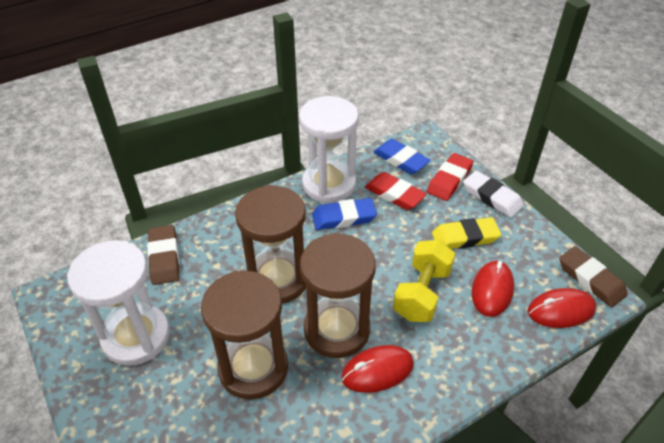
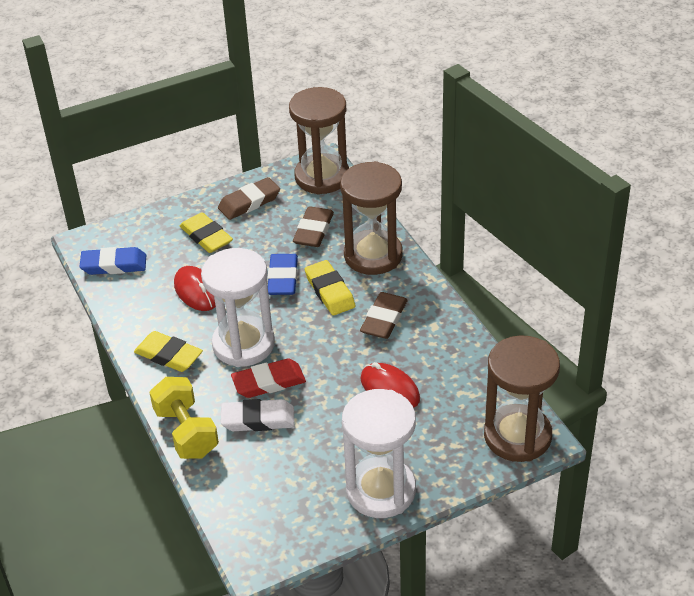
brown eraser: 2 -> 3
red eraser: 2 -> 1
red mouse: 3 -> 2
yellow eraser: 1 -> 3

